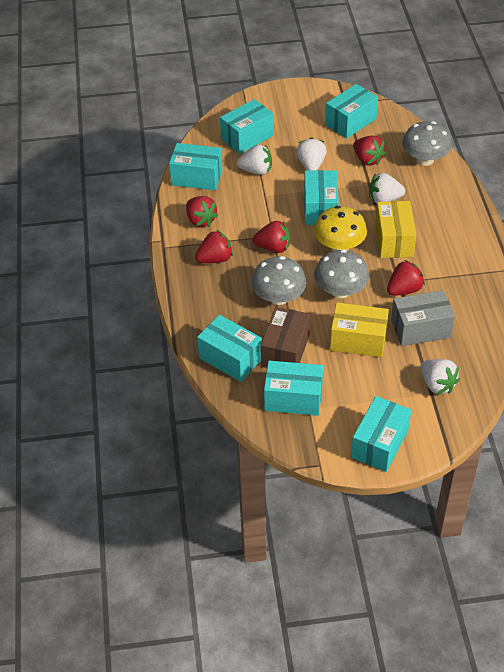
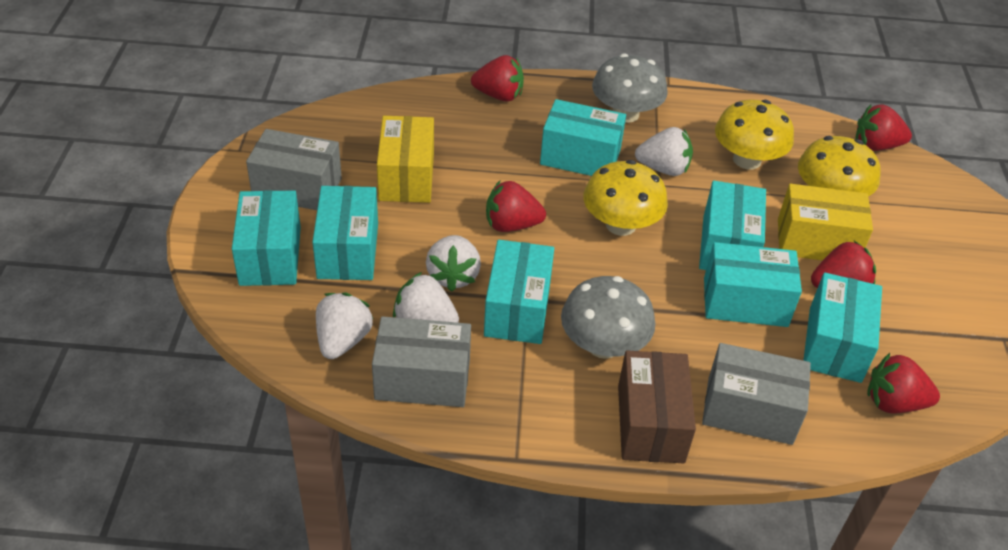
grey box: 1 -> 3
grey mushroom: 3 -> 2
yellow mushroom: 1 -> 3

